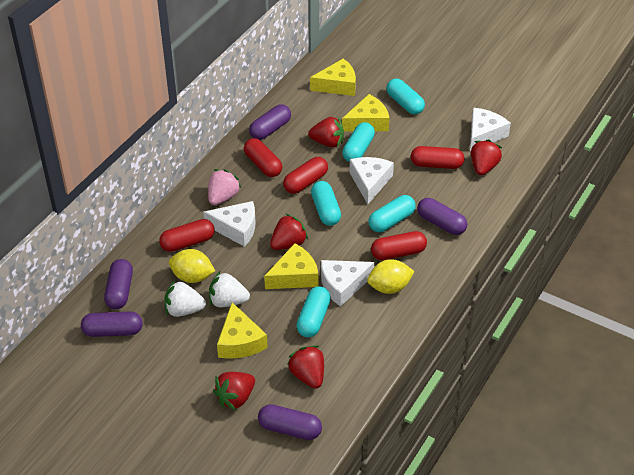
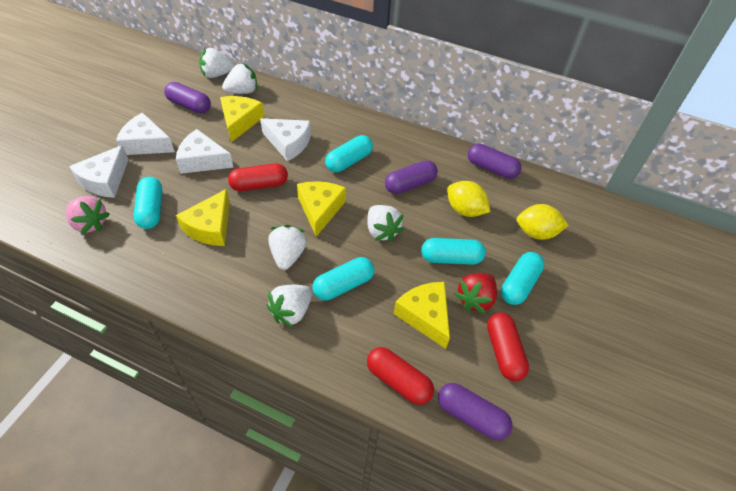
purple capsule: 5 -> 4
red capsule: 5 -> 3
red strawberry: 5 -> 1
white strawberry: 2 -> 5

